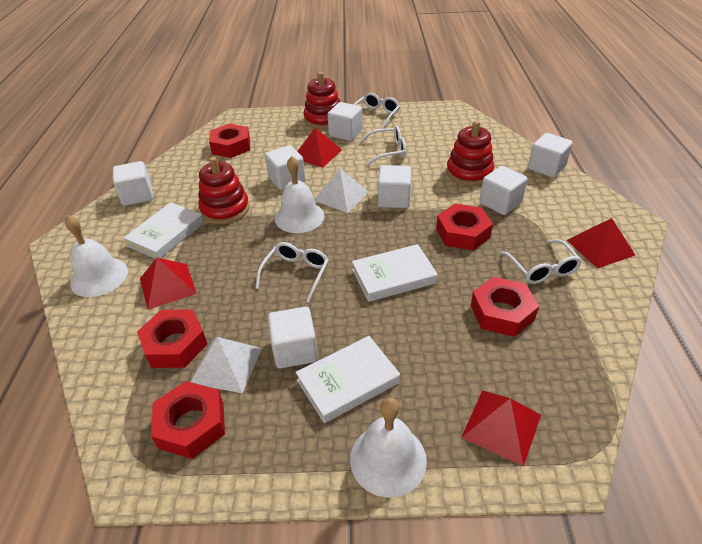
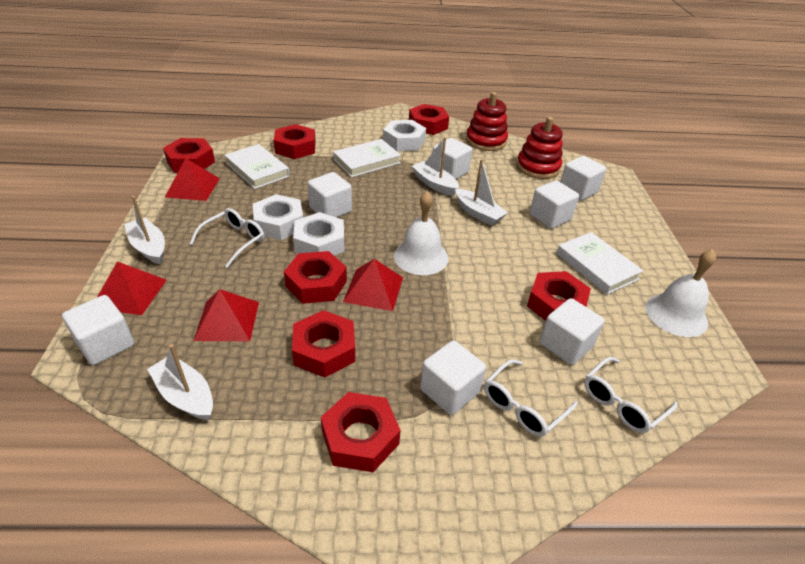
red nut: 5 -> 7
red stacking toy: 3 -> 2
white bell: 3 -> 2
white boat: 0 -> 4
white glasses: 4 -> 3
white nut: 0 -> 3
white pyramid: 2 -> 0

